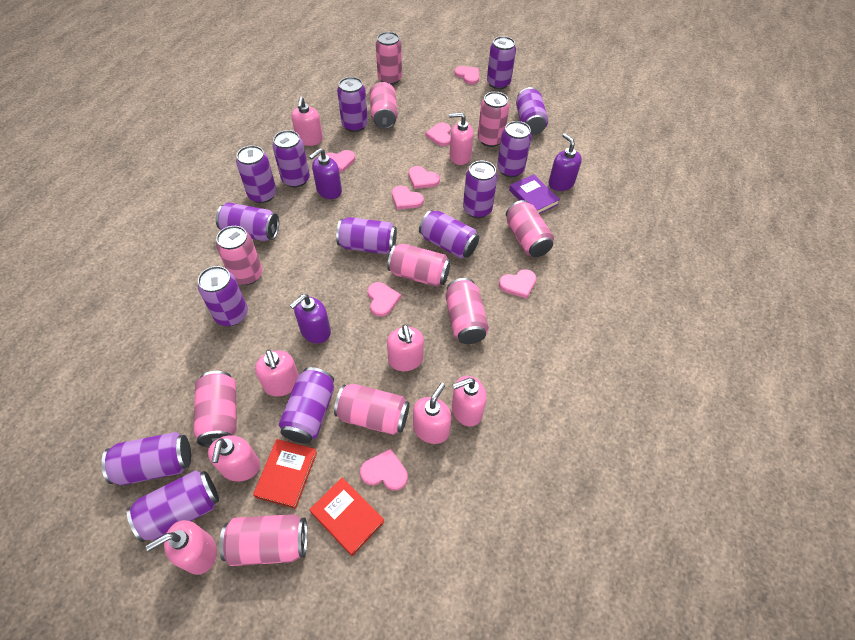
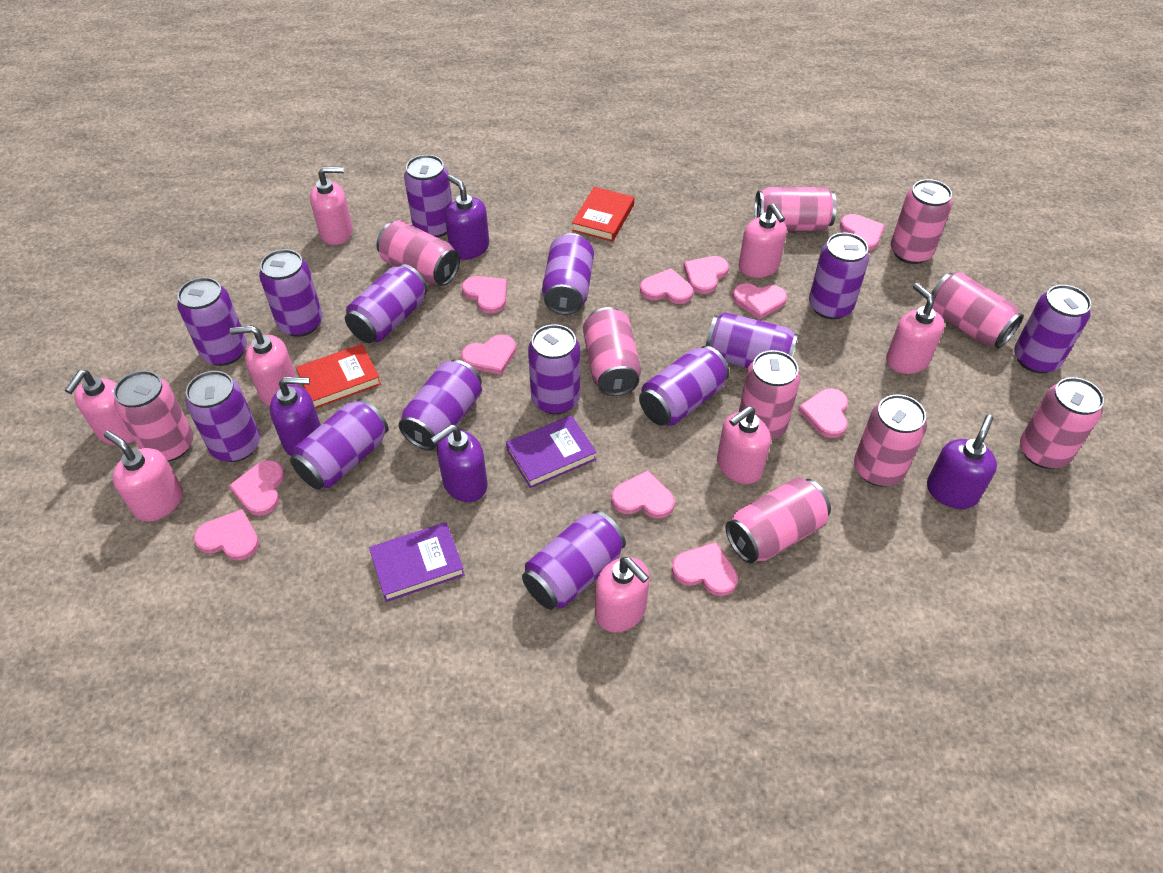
pink heart: 8 -> 11
purple book: 1 -> 2
purple soap dispenser: 3 -> 4

